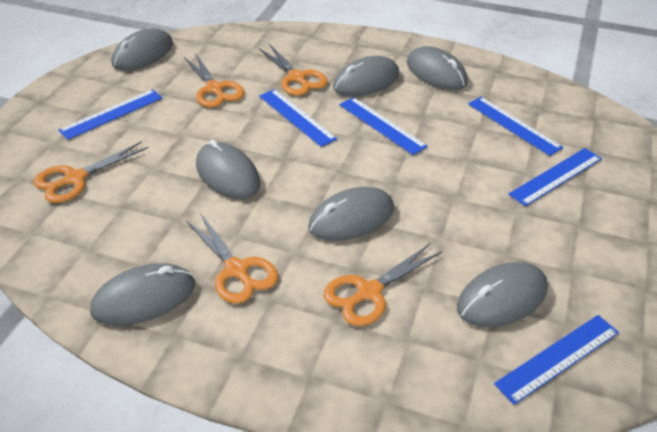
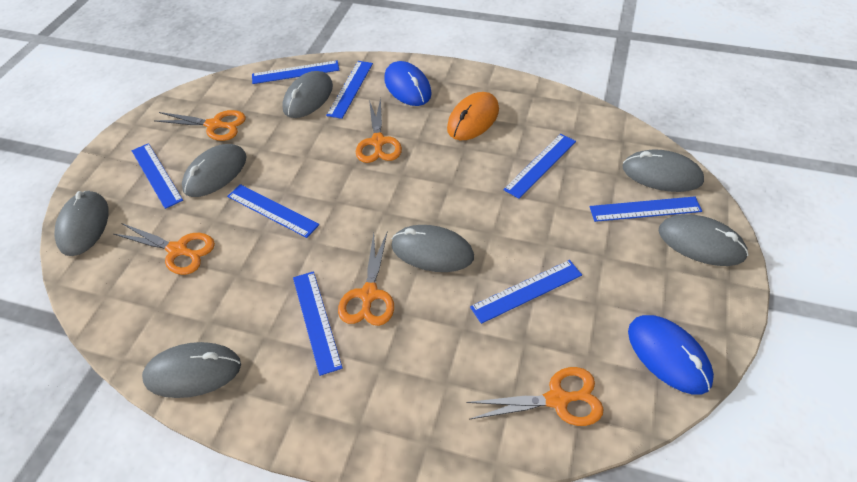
blue mouse: 0 -> 2
blue ruler: 6 -> 8
orange mouse: 0 -> 1

